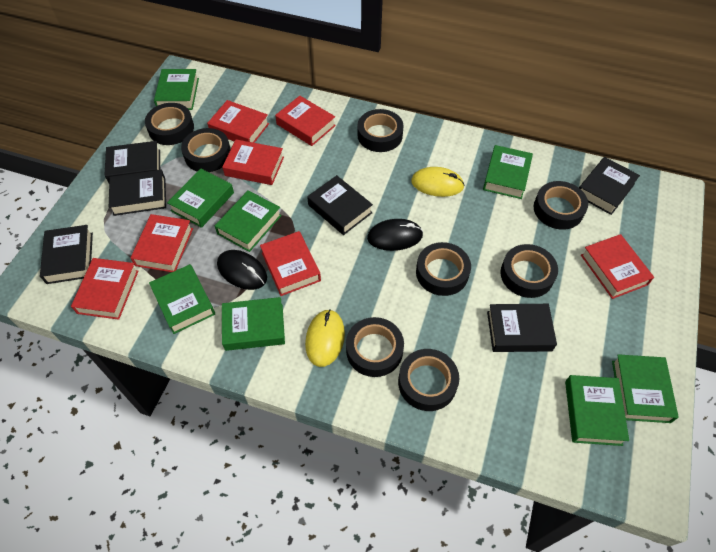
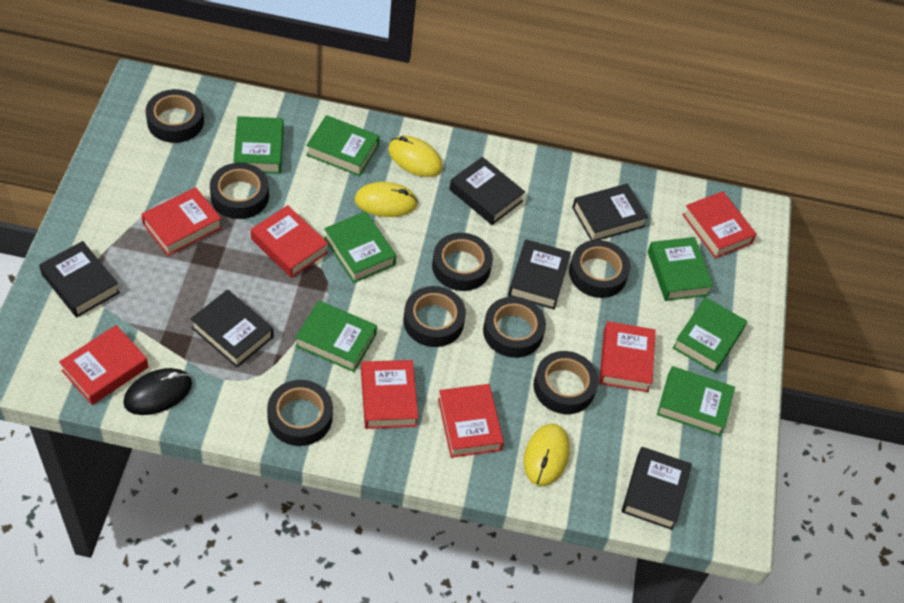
black mouse: 2 -> 1
green book: 8 -> 7
yellow mouse: 2 -> 3

